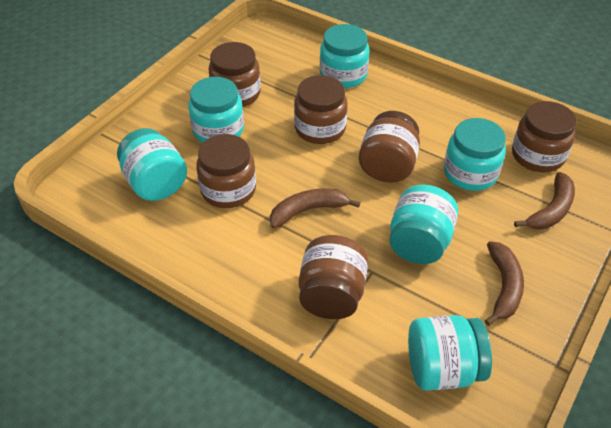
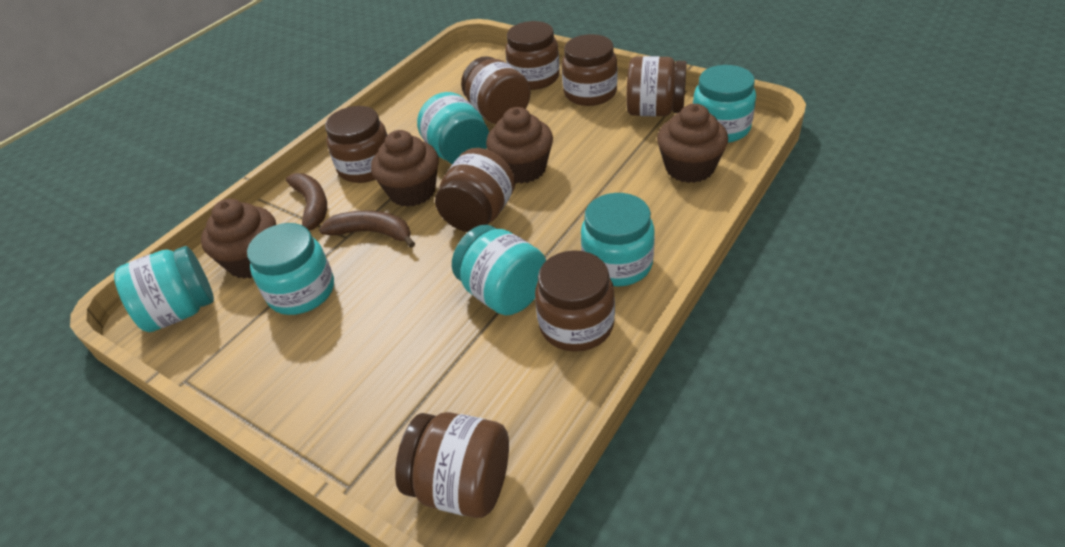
brown banana: 3 -> 2
brown cupcake: 0 -> 4
brown jar: 6 -> 8

